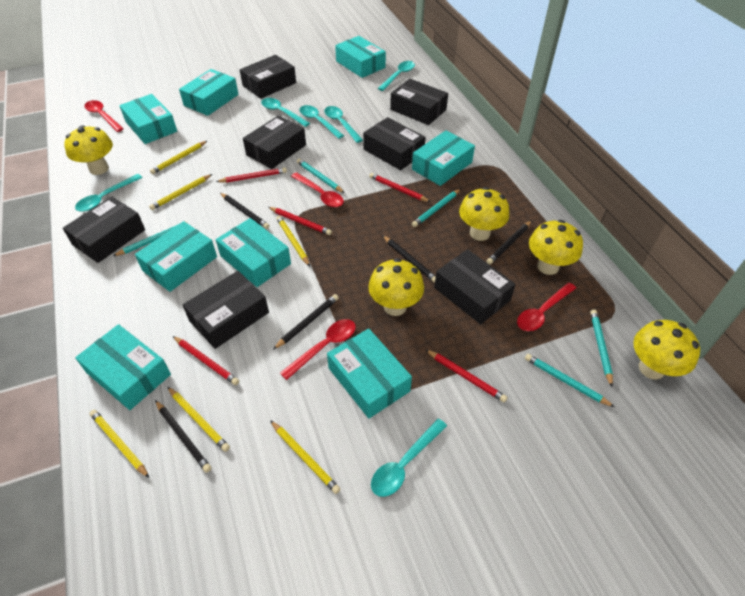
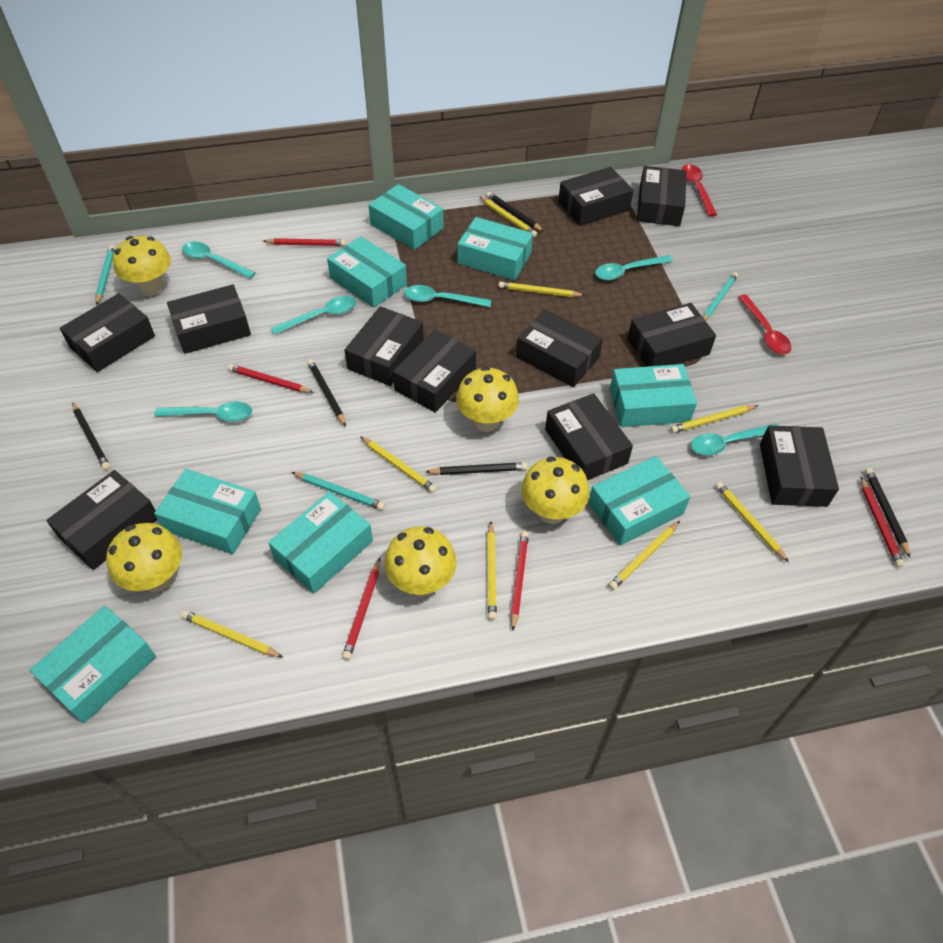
black box: 7 -> 11
red spoon: 4 -> 2
turquoise pencil: 5 -> 3
yellow pencil: 6 -> 8

